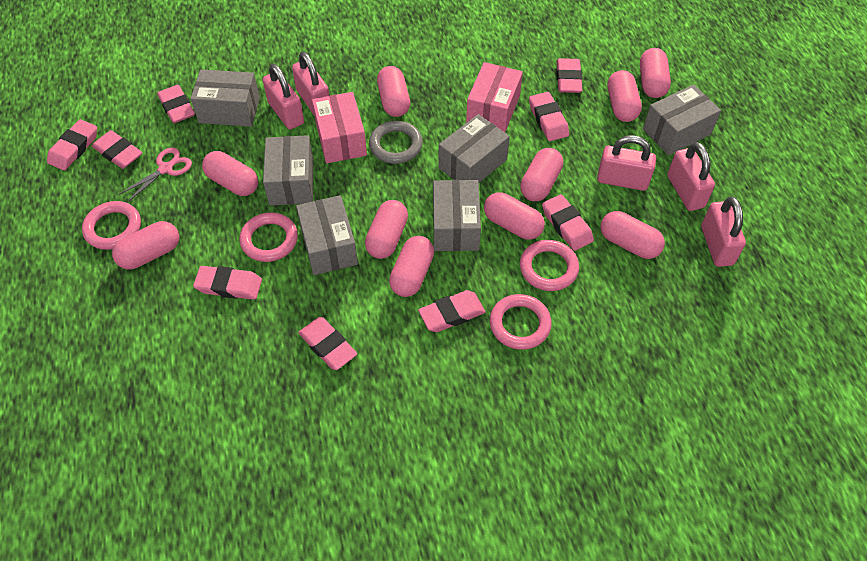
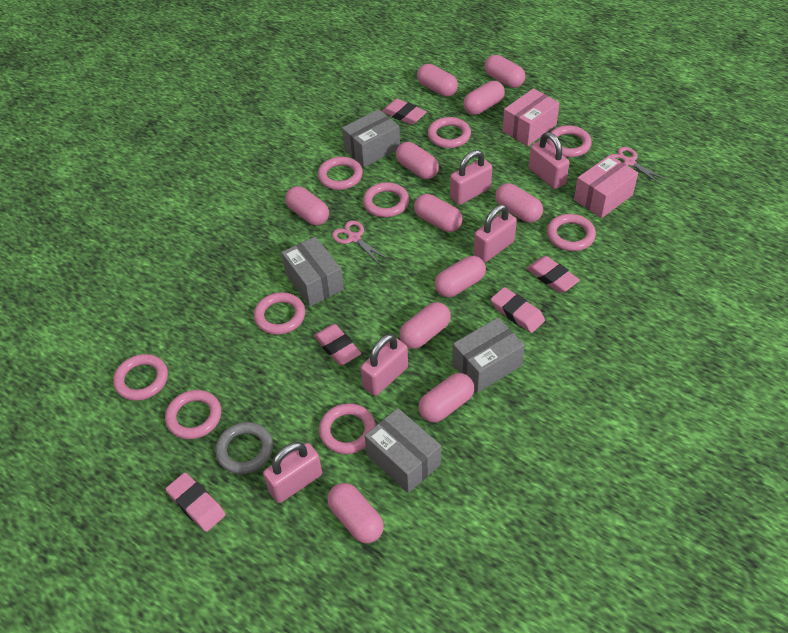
grey box: 6 -> 4
pink capsule: 10 -> 11
pink eraser: 9 -> 5
pink ring: 4 -> 9
pink scissors: 1 -> 2

